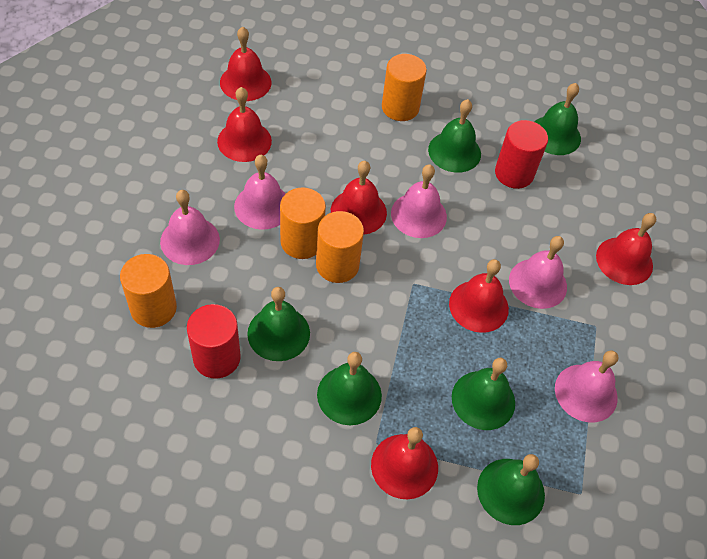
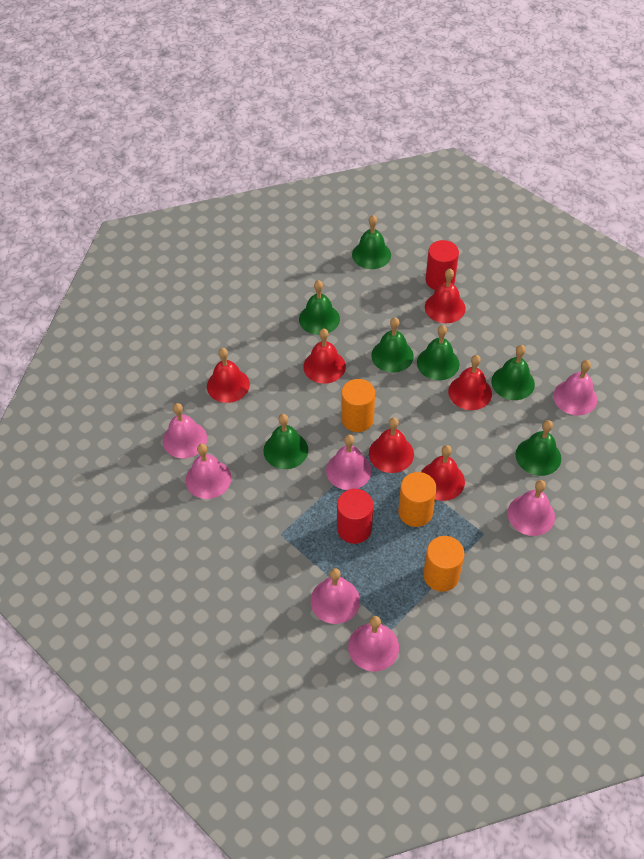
green bell: 6 -> 7
orange cylinder: 4 -> 3
pink bell: 5 -> 7

